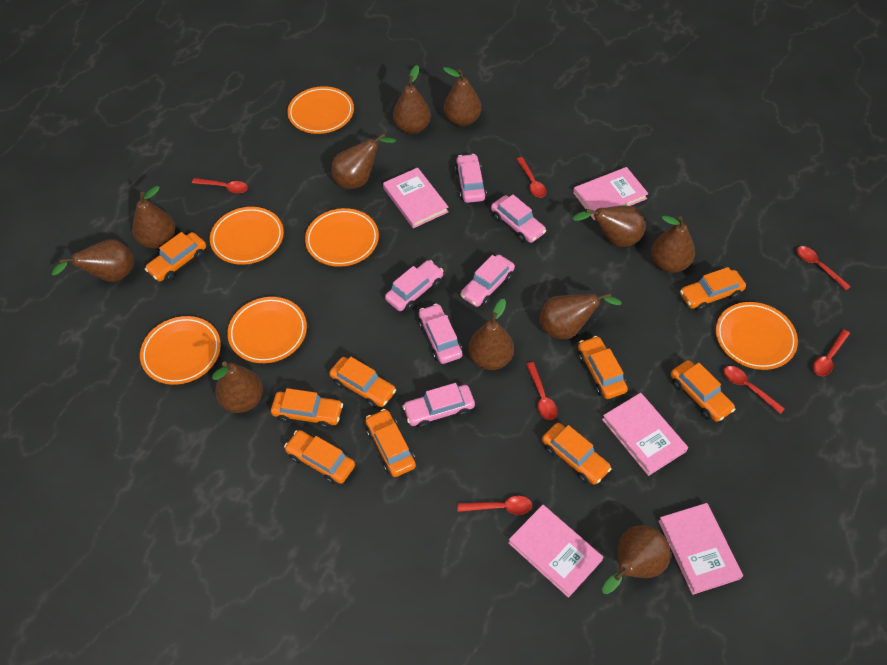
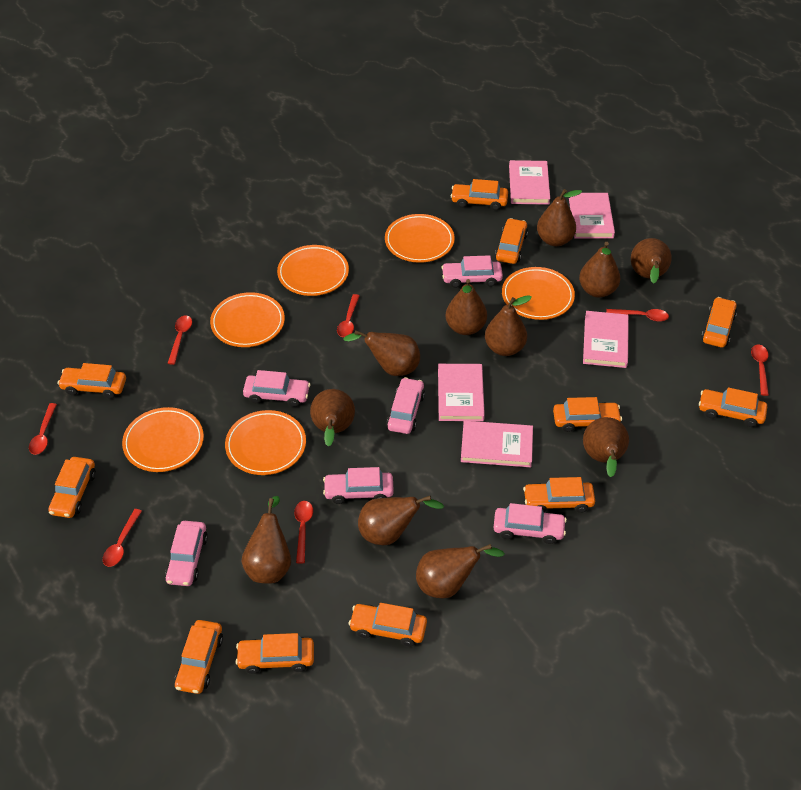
orange car: 9 -> 11

